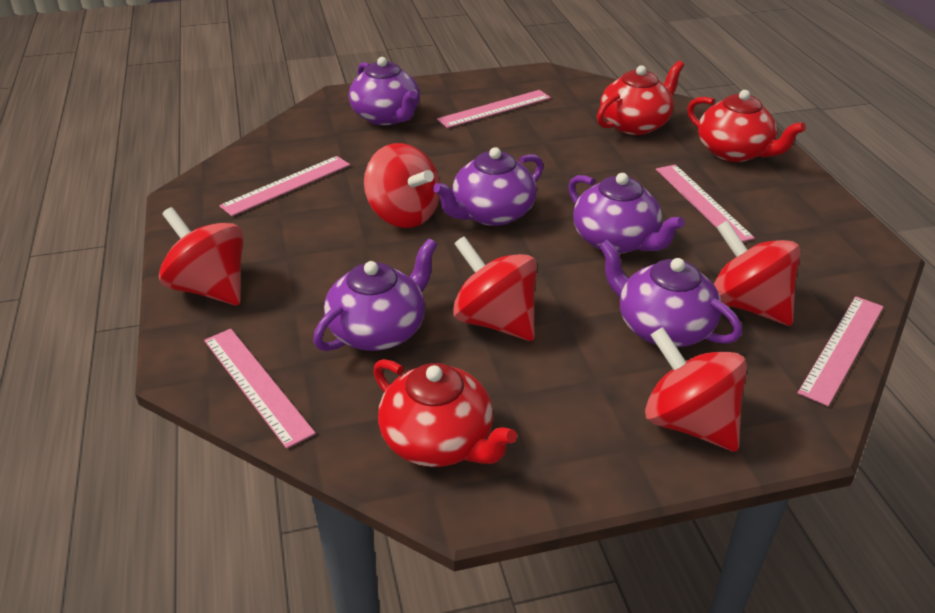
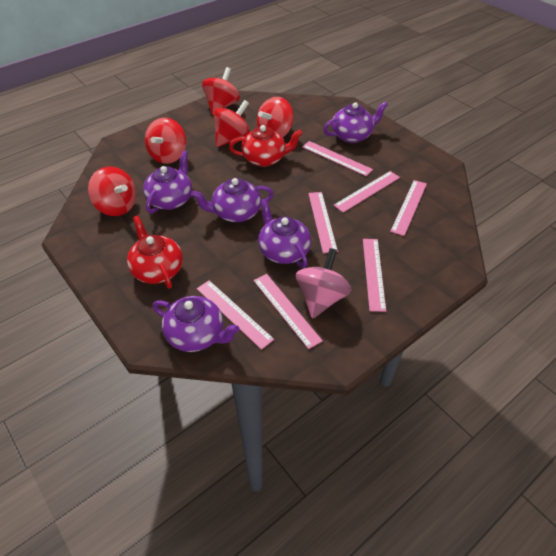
pink ruler: 5 -> 7
pink spinning top: 0 -> 1
red teapot: 3 -> 2

